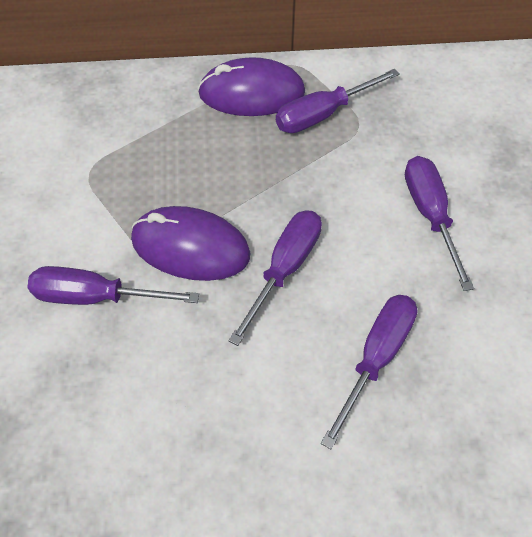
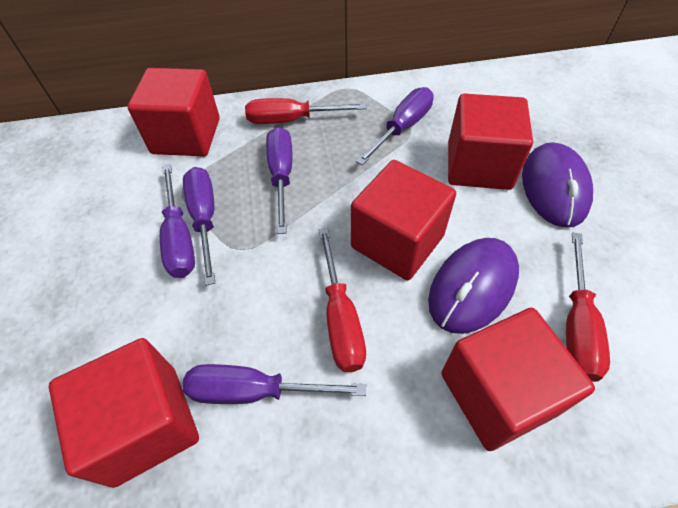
red cube: 0 -> 5
red screwdriver: 0 -> 3

